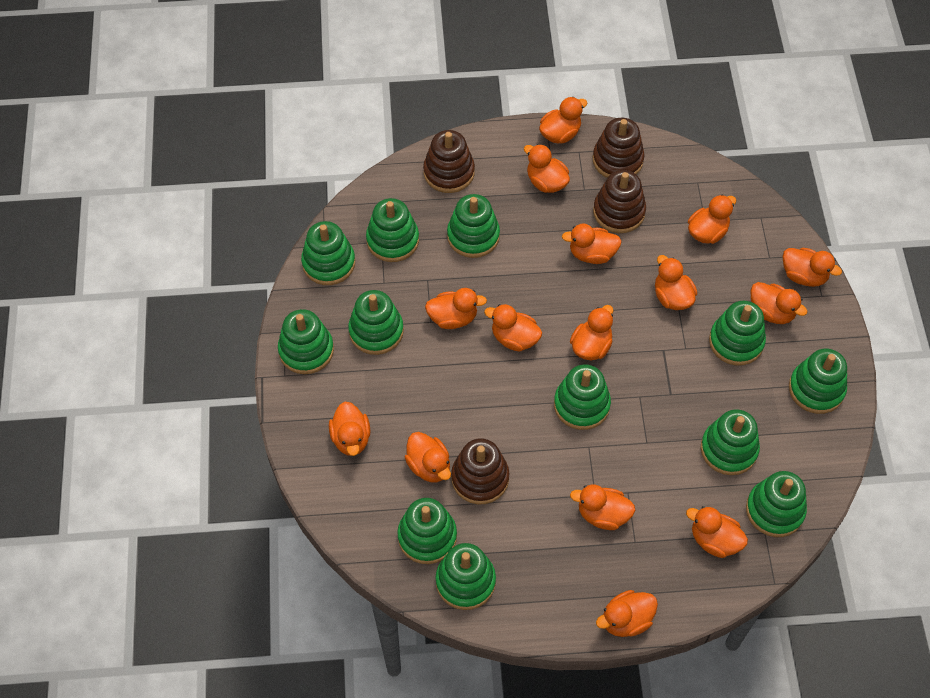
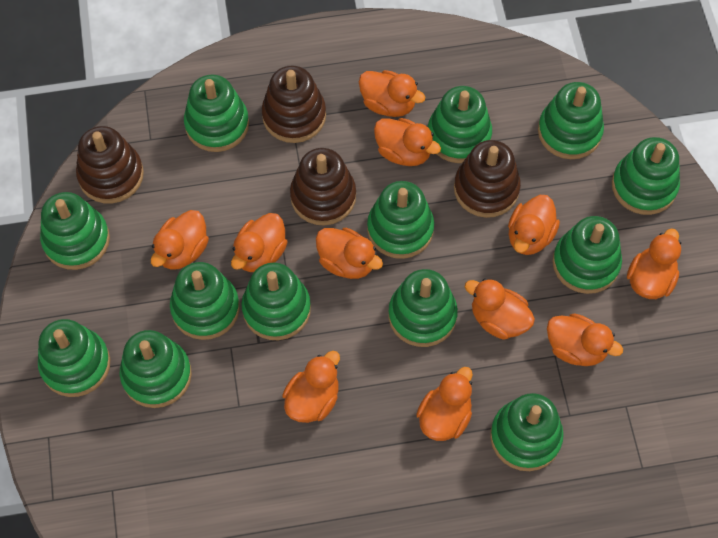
green stacking toy: 12 -> 13
orange duck: 15 -> 11

